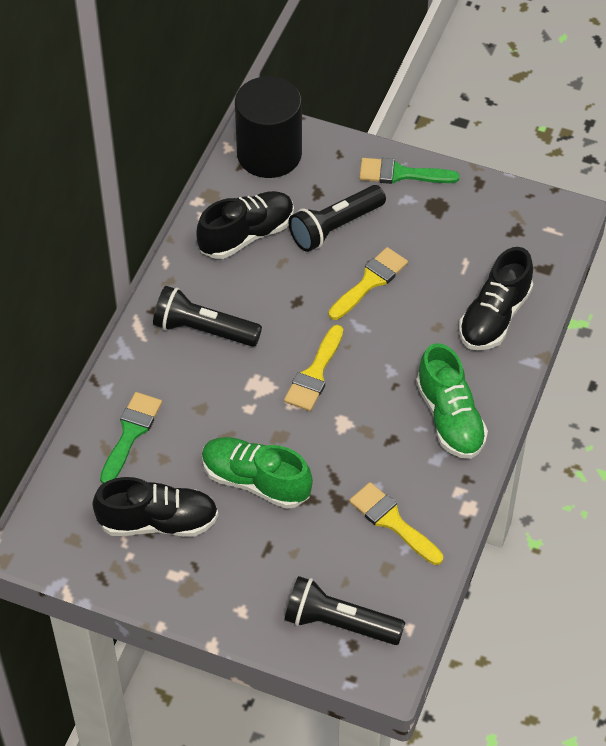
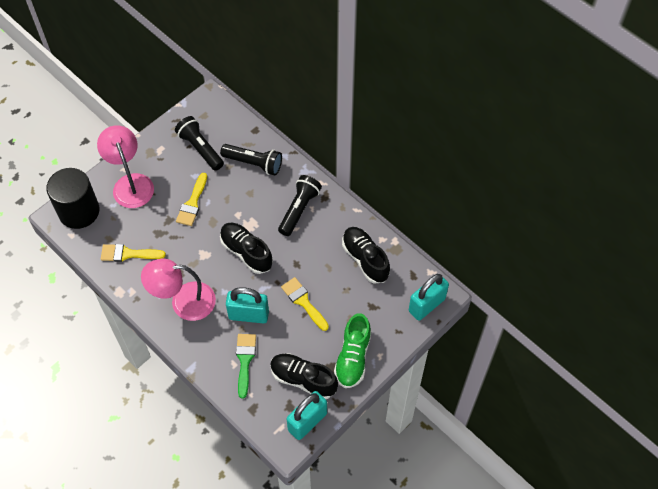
green brush: 2 -> 1
green shoe: 2 -> 1
pink lamp: 0 -> 2
turquoise padlock: 0 -> 3

